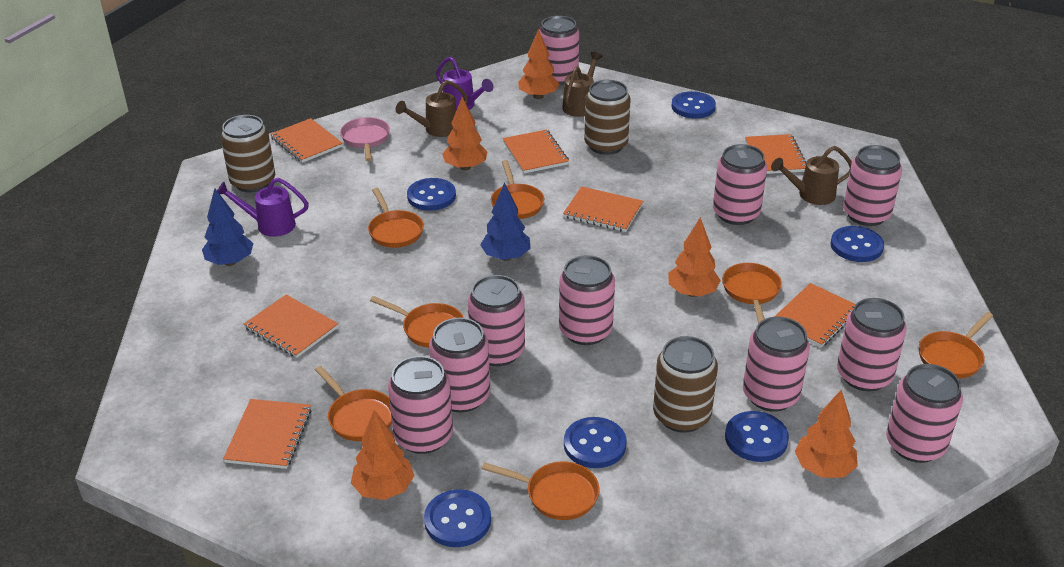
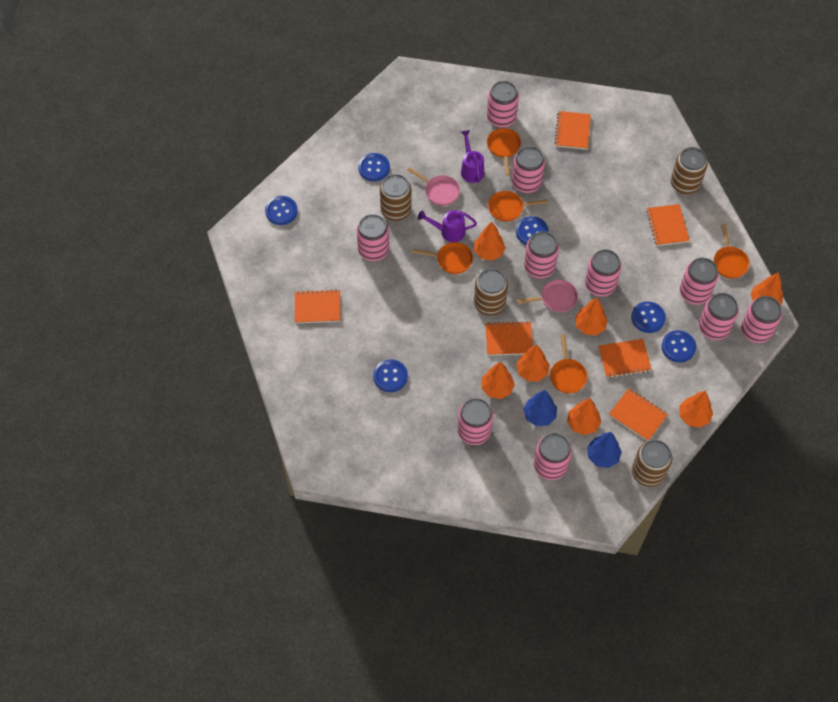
brown can: 3 -> 4
brown watering can: 3 -> 0
orange notebook: 7 -> 6
orange pan: 7 -> 5
orange tree: 5 -> 7
pink pan: 1 -> 2

